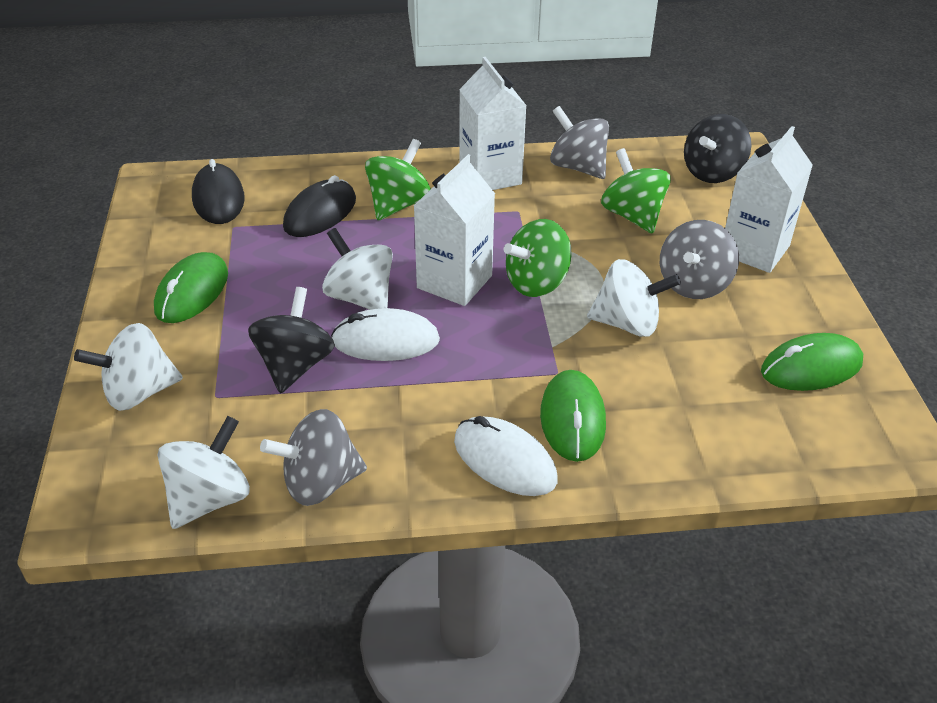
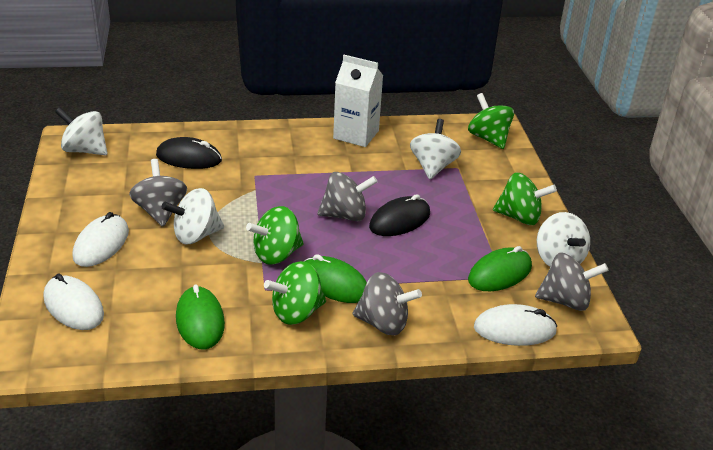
black spinning top: 2 -> 0
green spinning top: 3 -> 4
grey spinning top: 3 -> 4
white carton: 3 -> 1
white mouse: 2 -> 3

